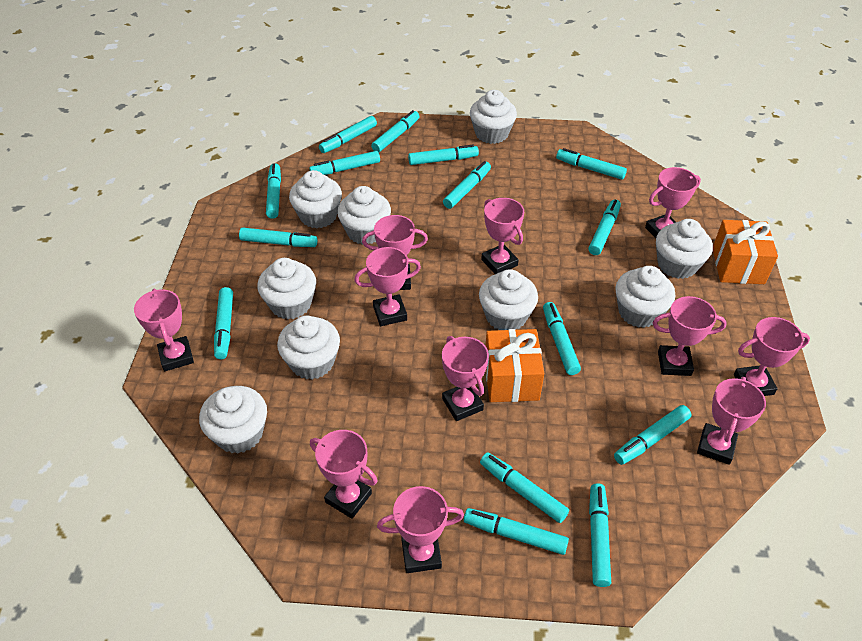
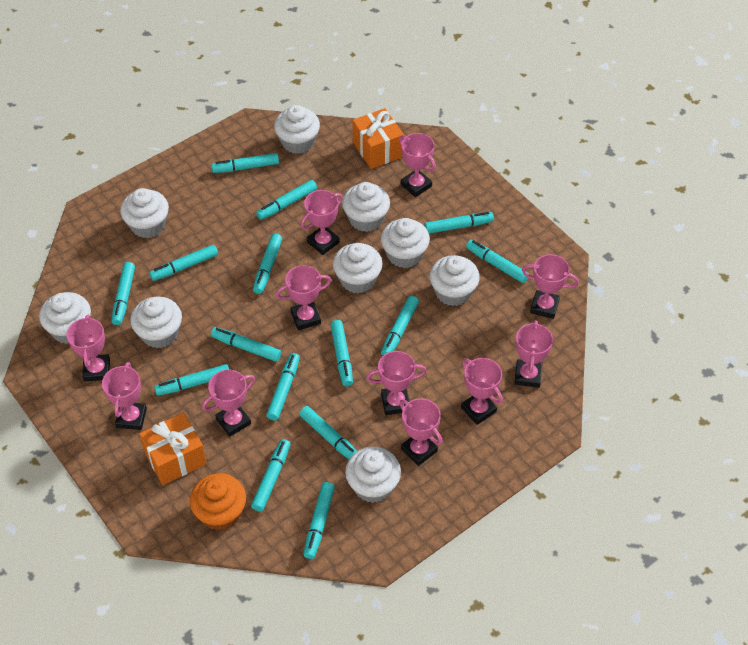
orange cupcake: 0 -> 1

